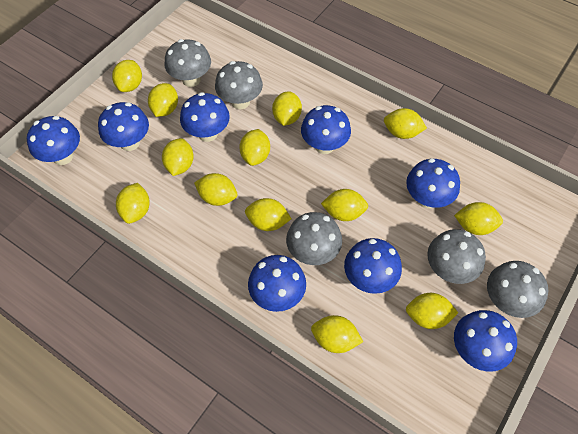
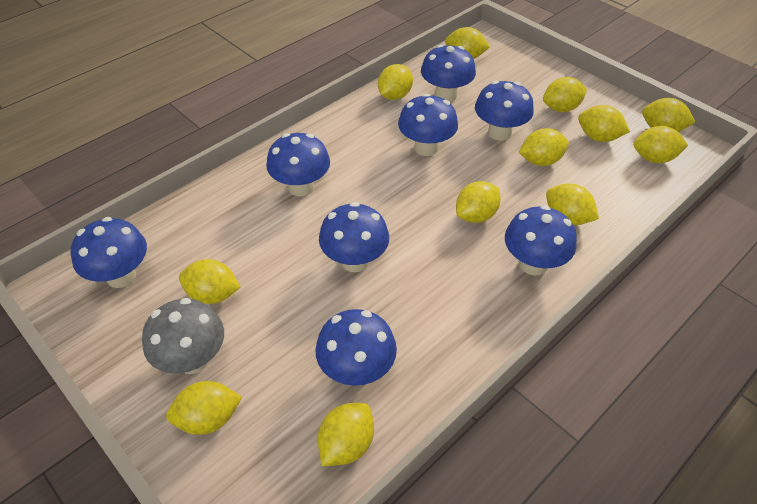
grey mushroom: 5 -> 1
yellow lemon: 13 -> 12

